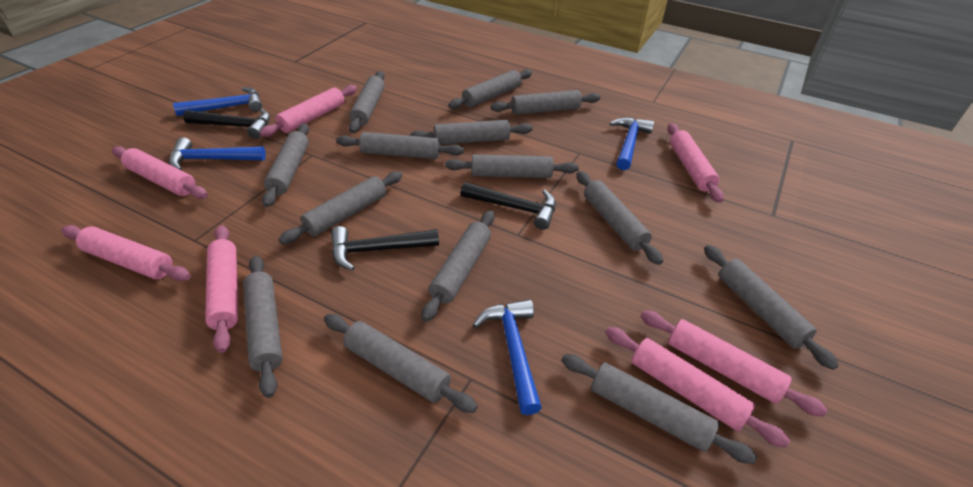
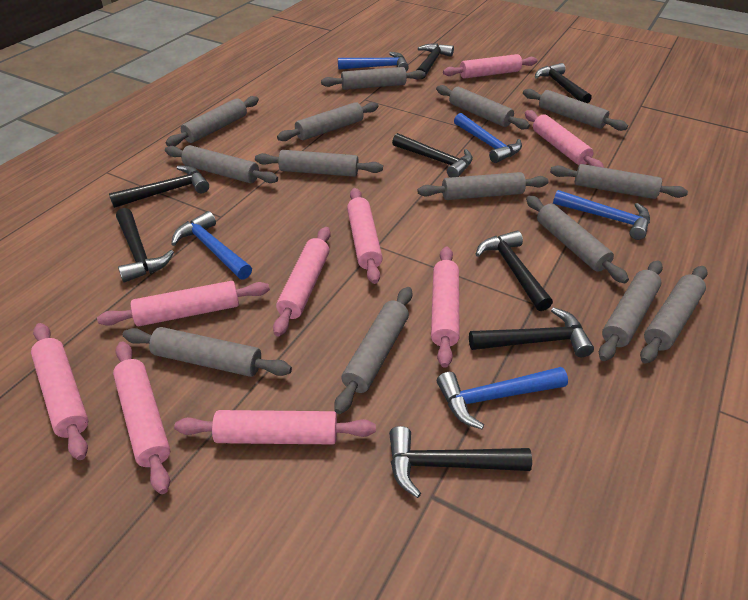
black hammer: 3 -> 8
blue hammer: 4 -> 5
pink rolling pin: 7 -> 9

